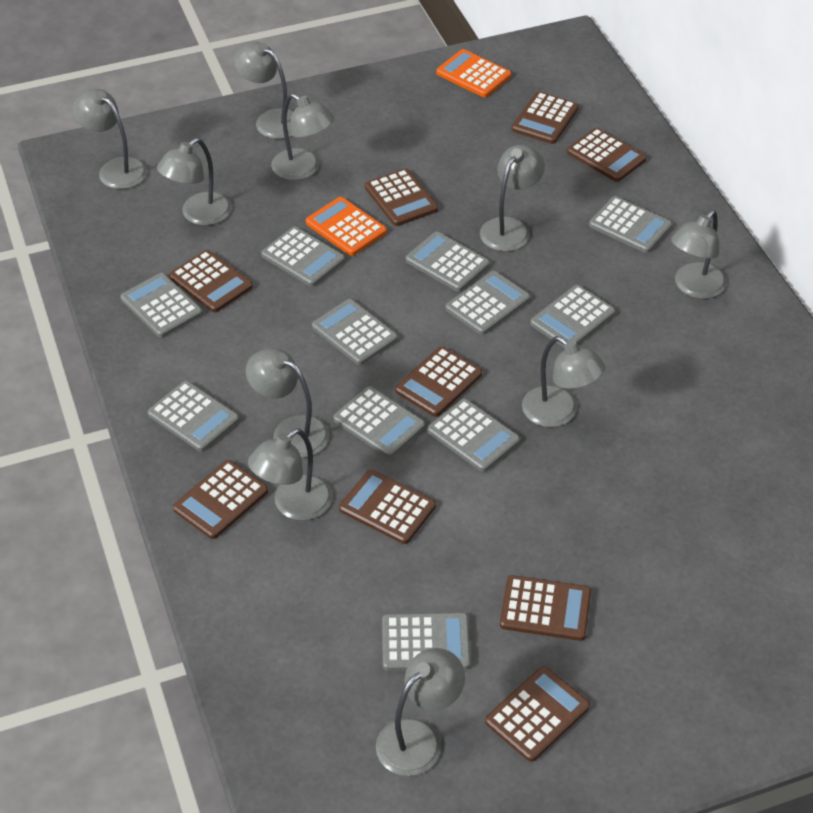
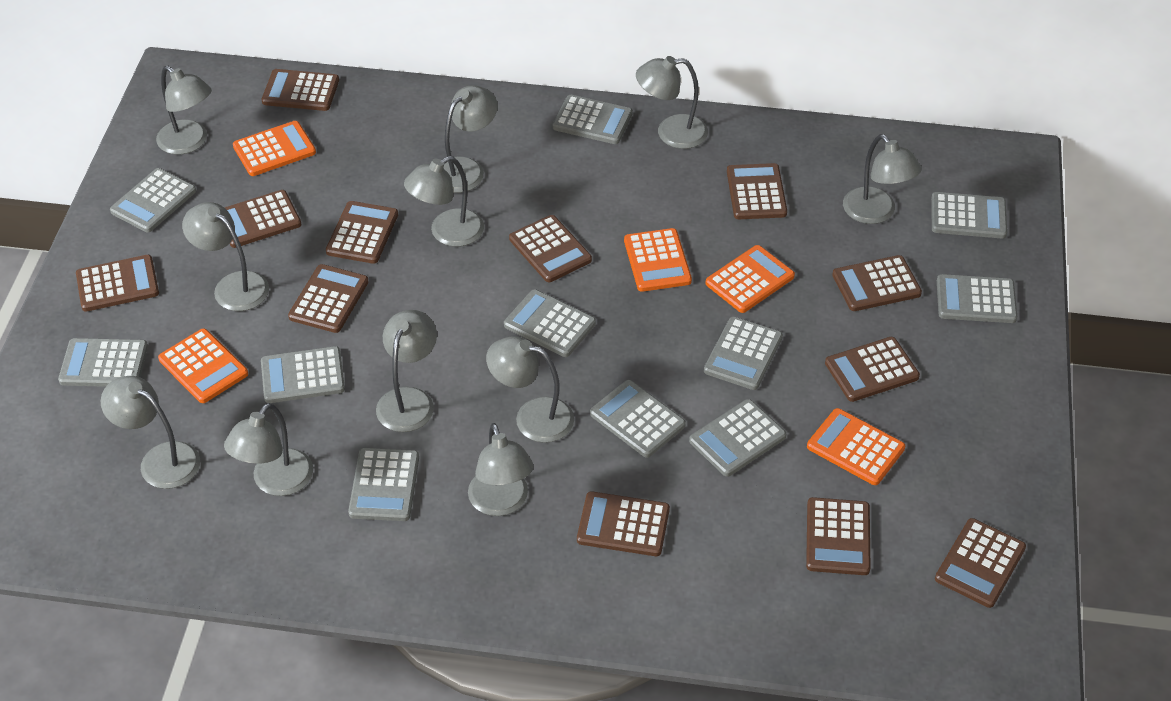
brown calculator: 9 -> 12
grey lamp: 10 -> 11
orange calculator: 2 -> 5

